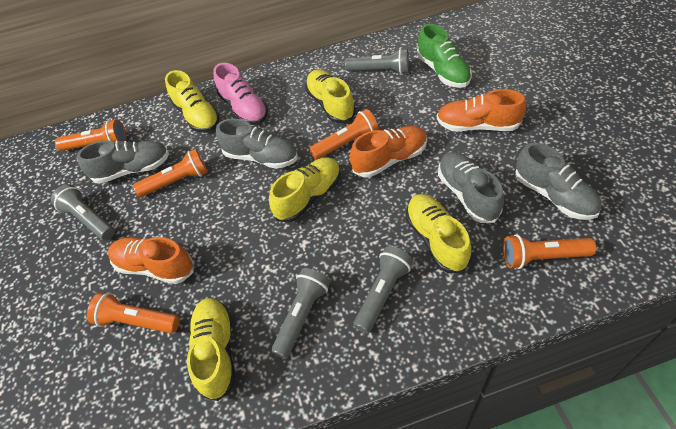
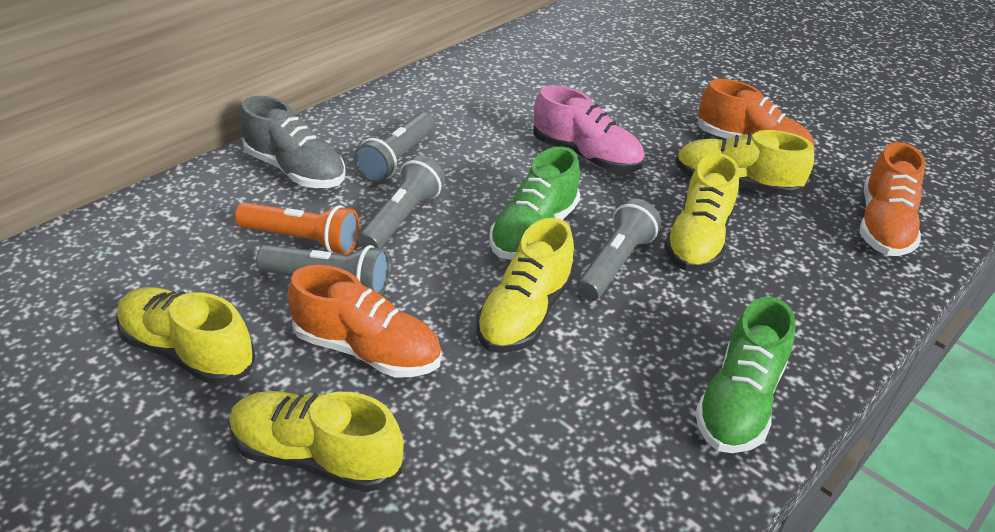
green shoe: 1 -> 2
grey shoe: 4 -> 1
orange flashlight: 5 -> 1

